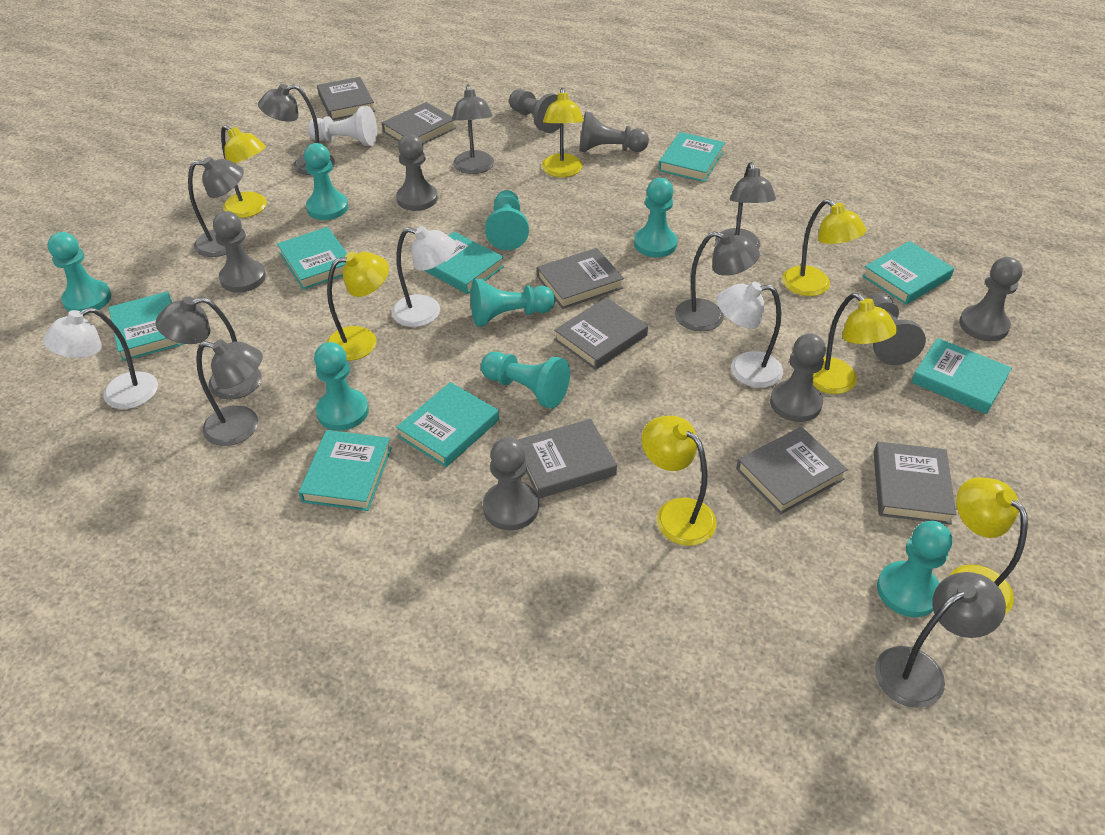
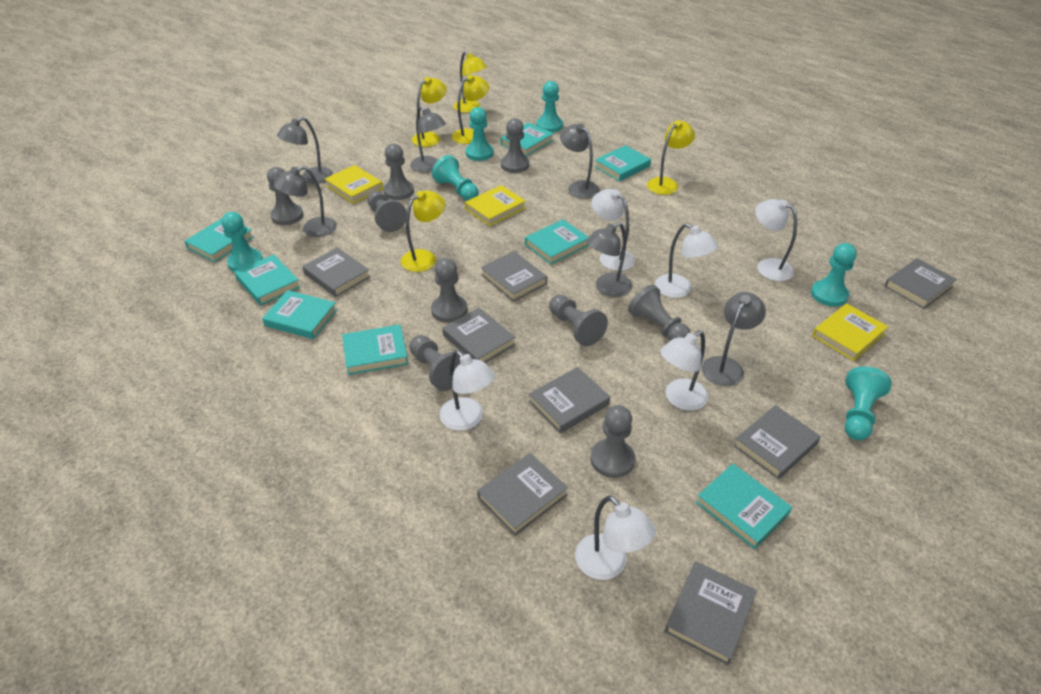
grey book: 7 -> 8
grey lamp: 8 -> 6
grey pawn: 8 -> 9
turquoise pawn: 8 -> 6
white lamp: 3 -> 6
white pawn: 1 -> 0
yellow book: 0 -> 3
yellow lamp: 7 -> 5

